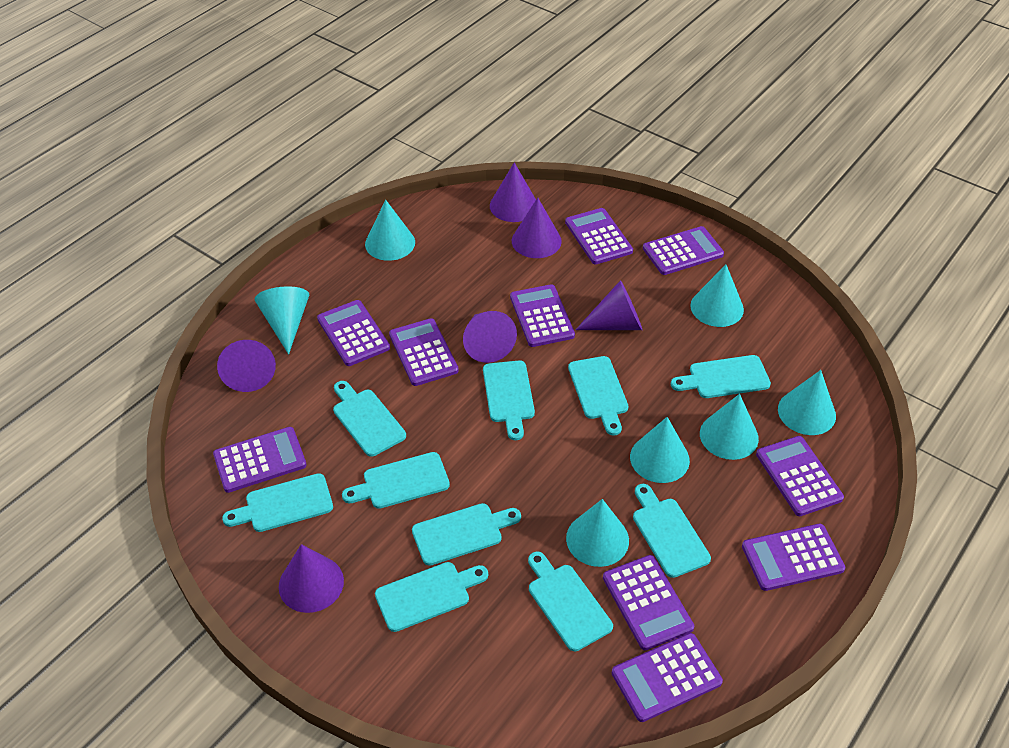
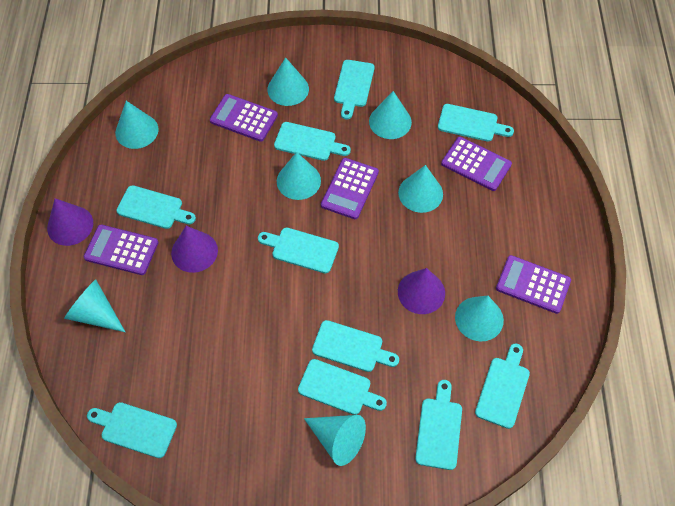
purple calculator: 10 -> 5
purple cone: 6 -> 3
turquoise cone: 7 -> 8

